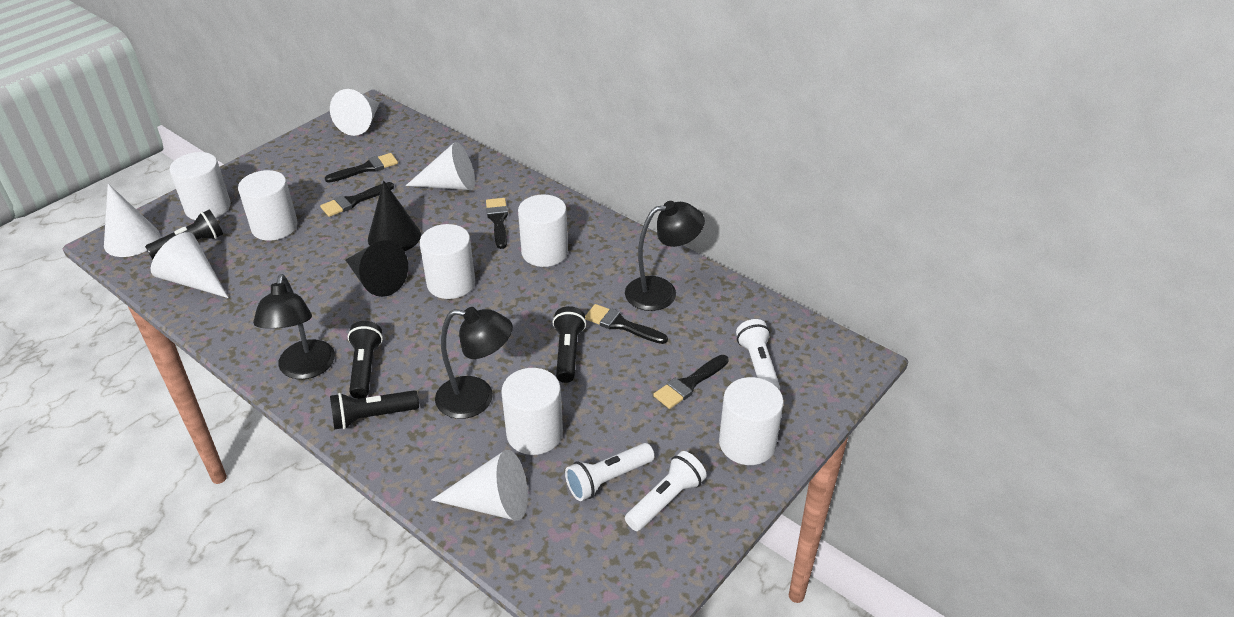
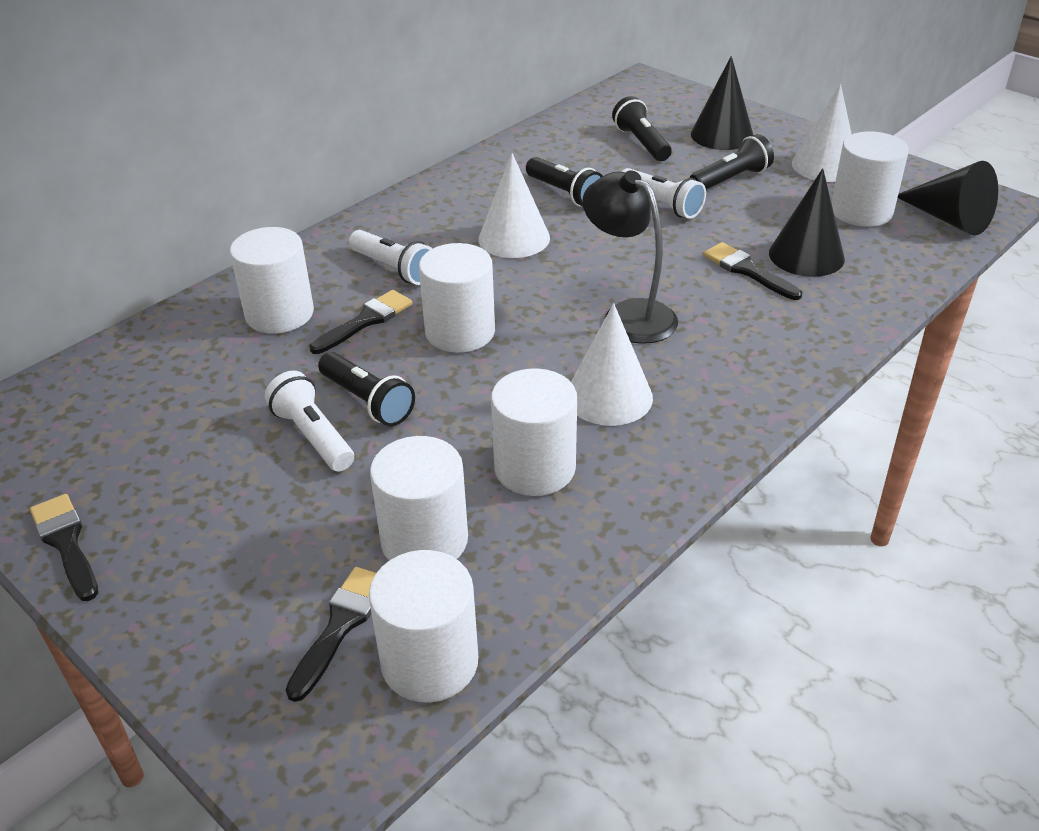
black brush: 5 -> 4
black cone: 2 -> 3
black lamp: 3 -> 1
white cone: 5 -> 3

